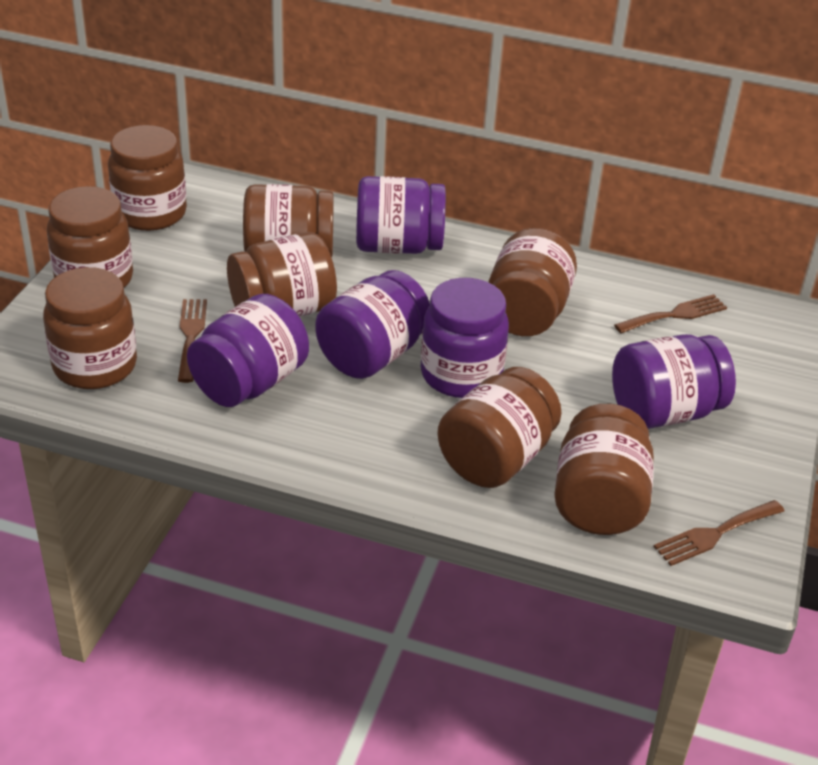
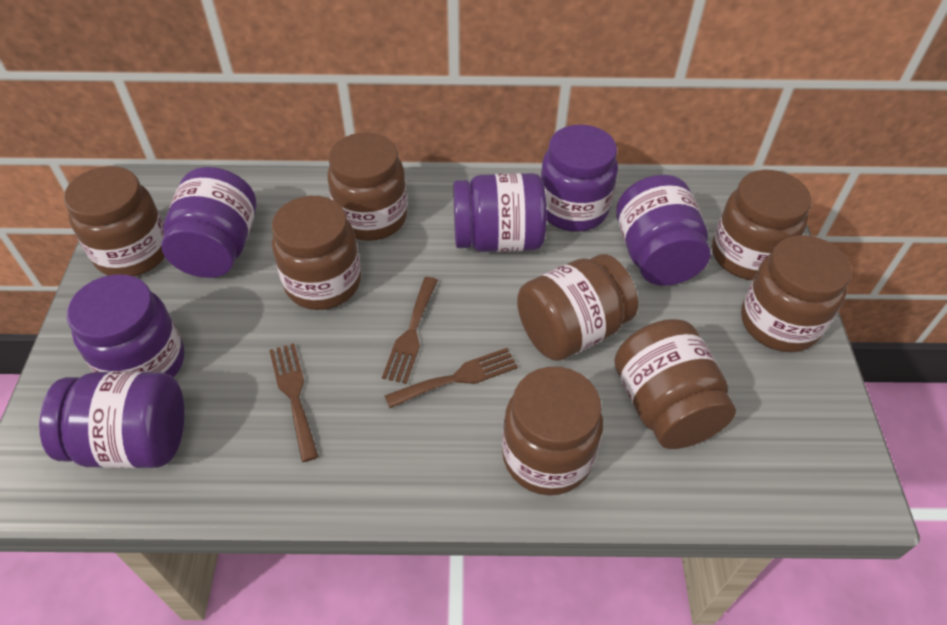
purple jar: 5 -> 6

